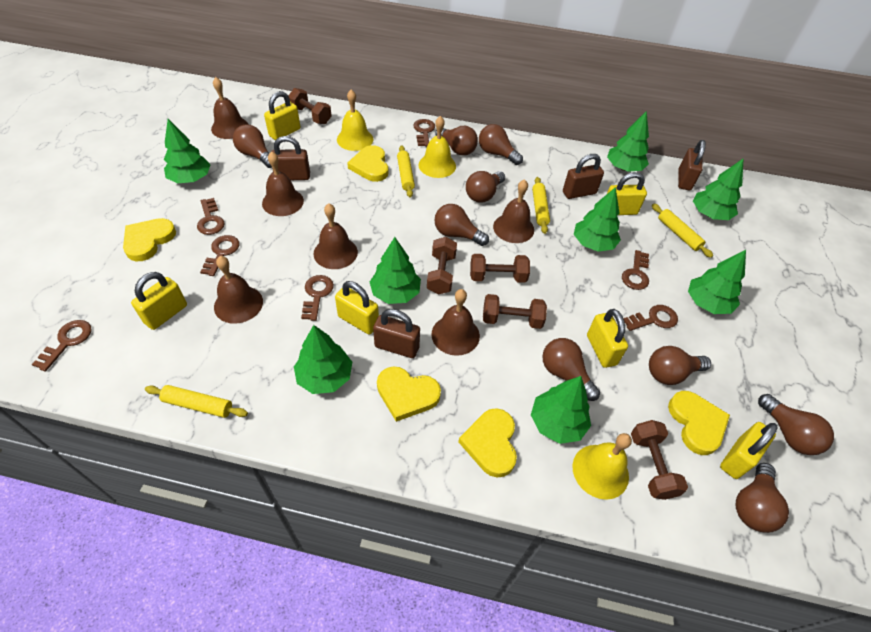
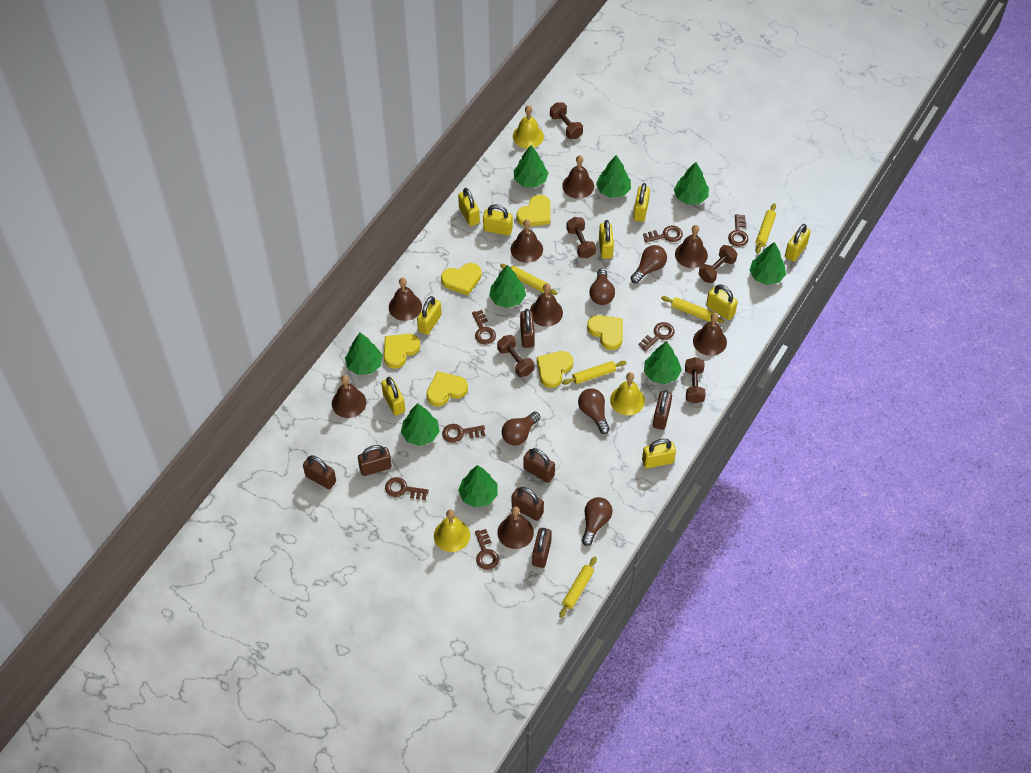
brown bell: 6 -> 8
brown light bulb: 9 -> 5
brown padlock: 4 -> 7
green tree: 8 -> 9
yellow heart: 5 -> 6
yellow padlock: 6 -> 9
yellow rolling pin: 4 -> 5

